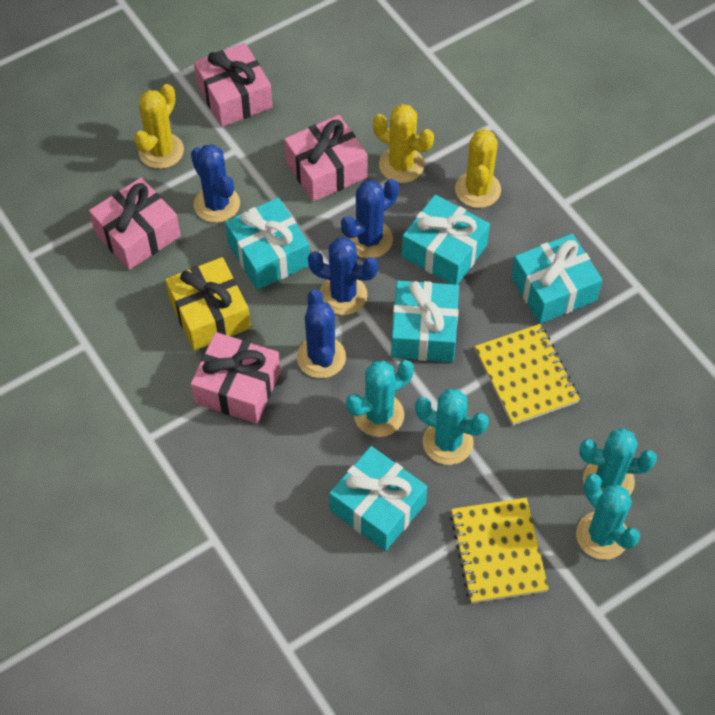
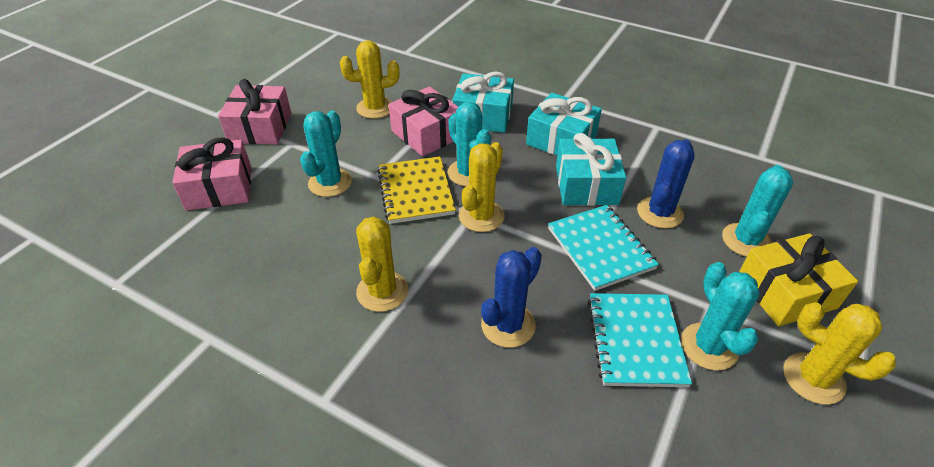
blue cactus: 4 -> 2
pink gift: 4 -> 3
turquoise gift: 5 -> 3
turquoise notebook: 0 -> 2
yellow cactus: 3 -> 4
yellow notebook: 2 -> 1

